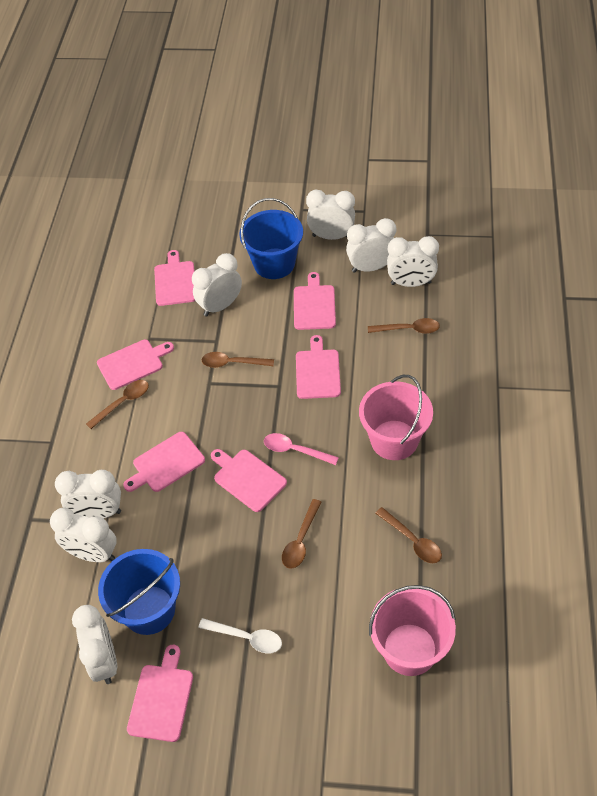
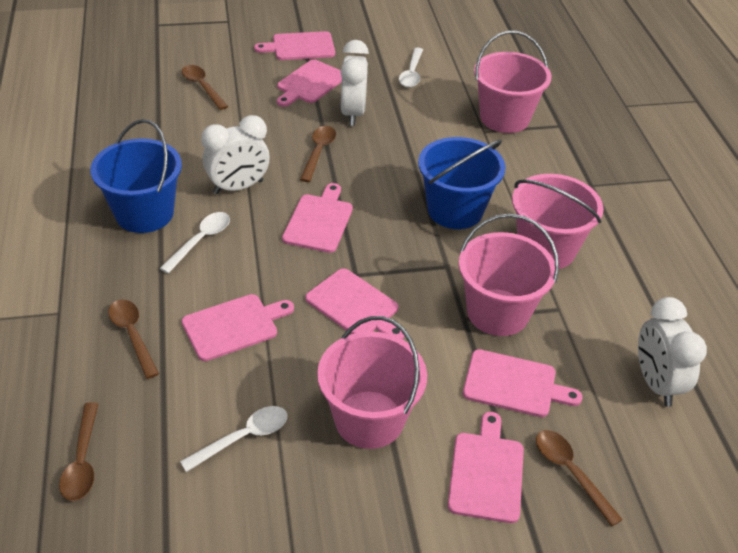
pink bucket: 2 -> 4
pink spoon: 1 -> 0
white clock: 7 -> 3
white spoon: 1 -> 3

